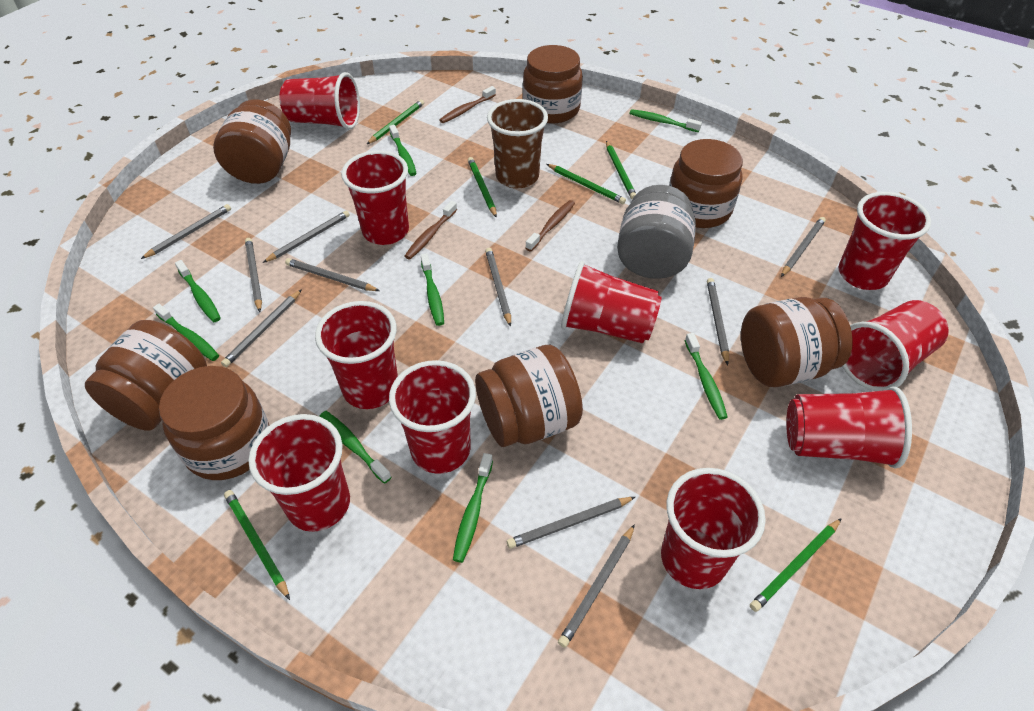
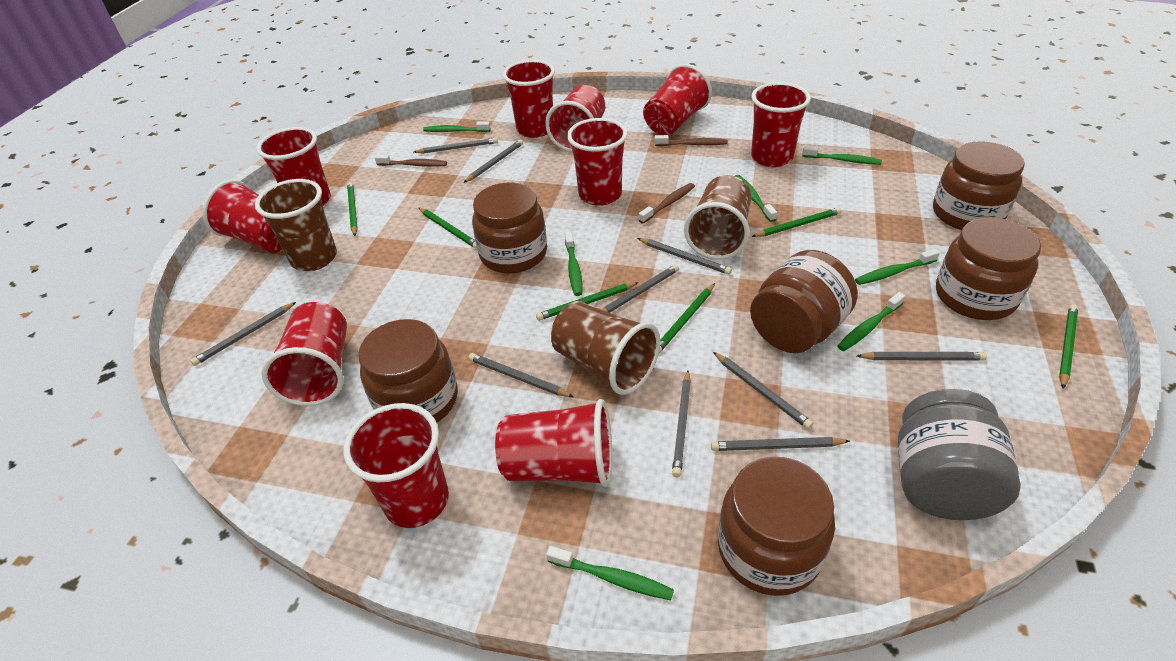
brown cup: 1 -> 3
brown jar: 7 -> 6
green toothbrush: 8 -> 7

